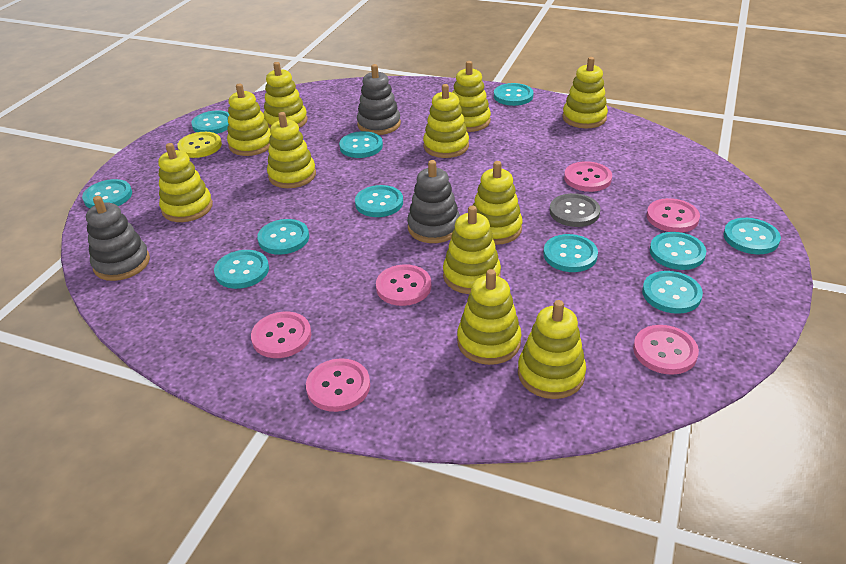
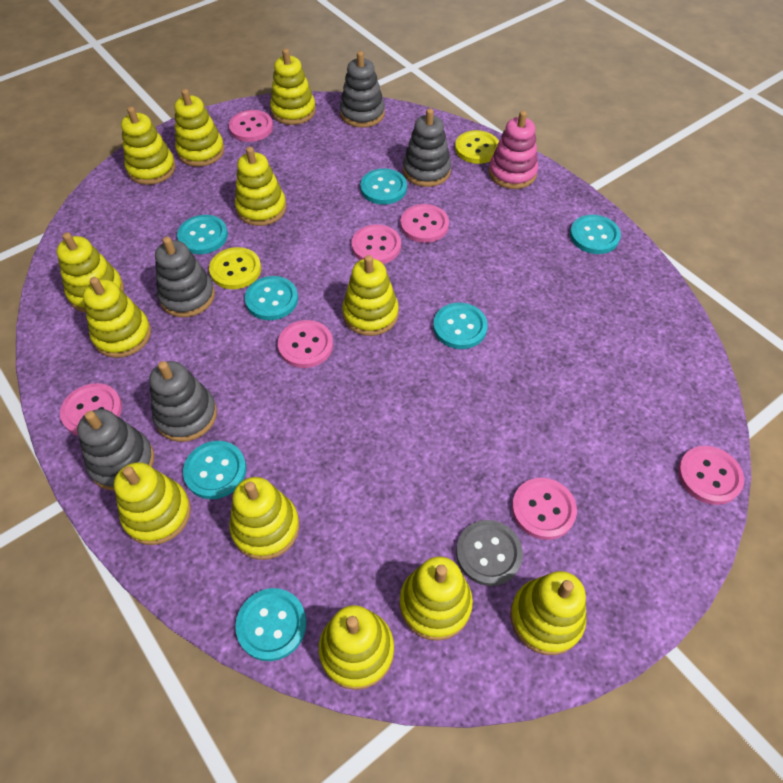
grey stacking toy: 3 -> 5
pink button: 6 -> 7
pink stacking toy: 0 -> 1
turquoise button: 11 -> 7
yellow button: 1 -> 2
yellow stacking toy: 11 -> 12

